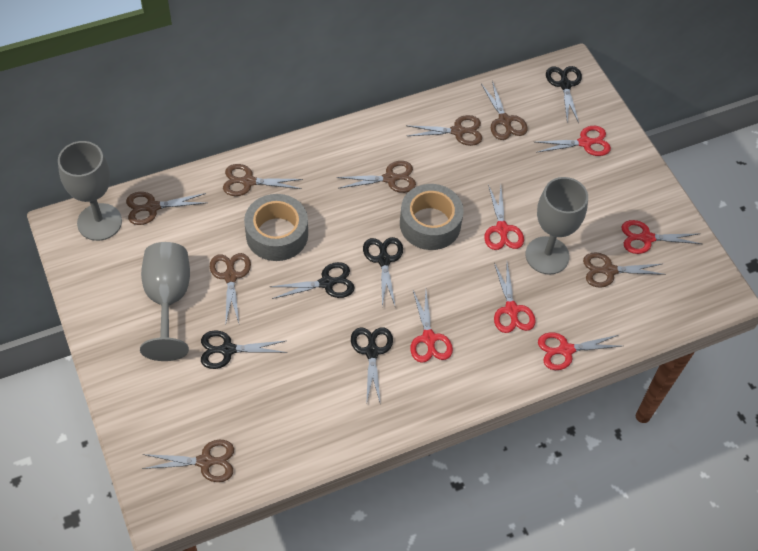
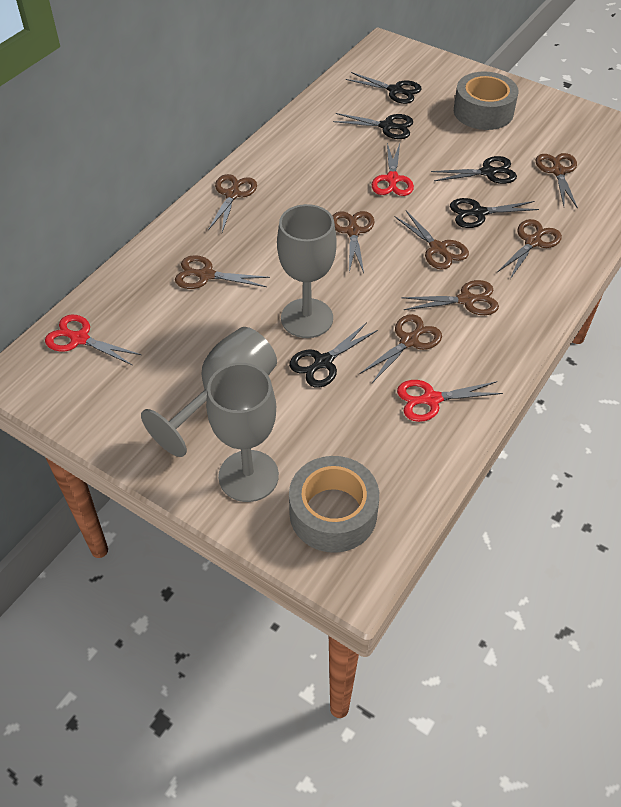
red scissors: 6 -> 3

